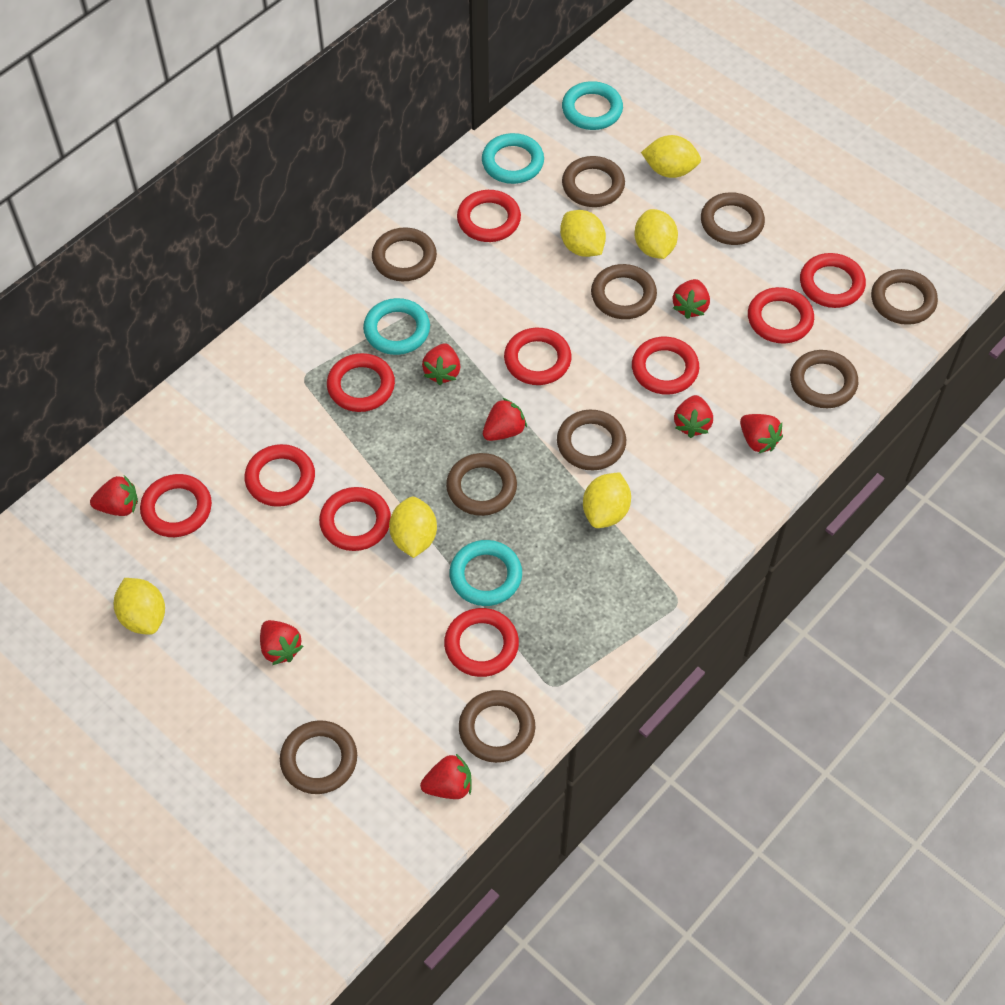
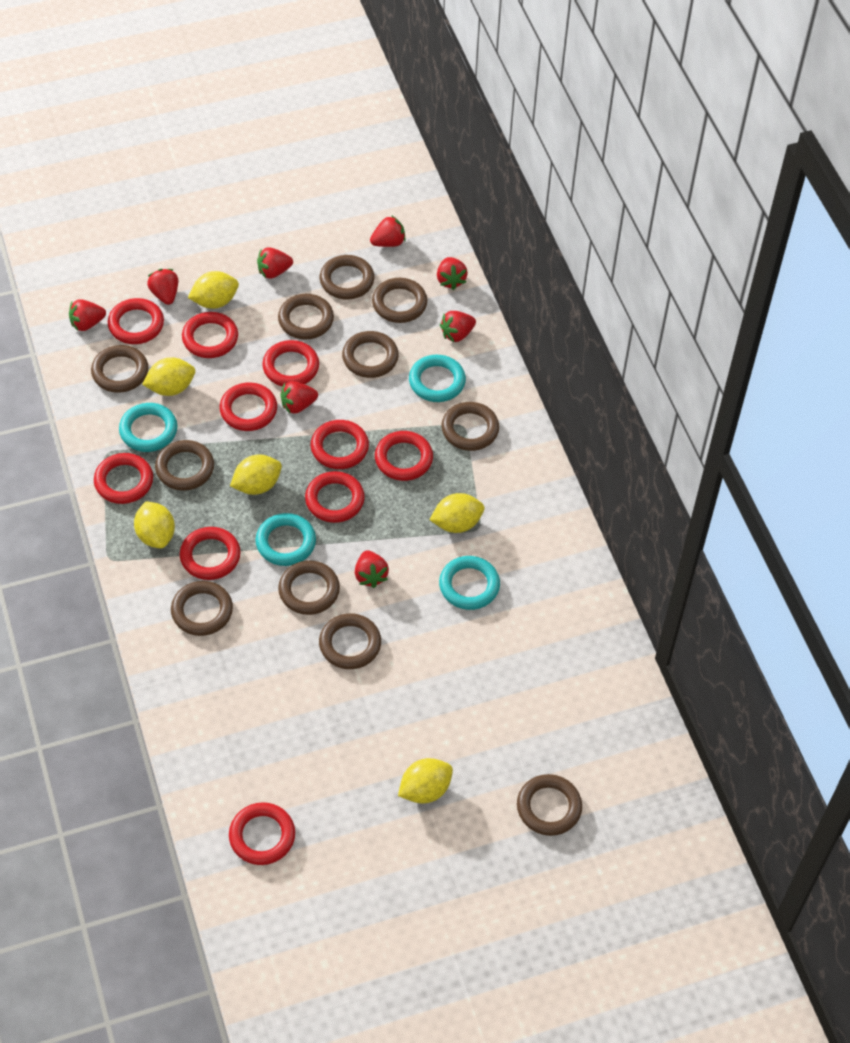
brown ring: 10 -> 11

